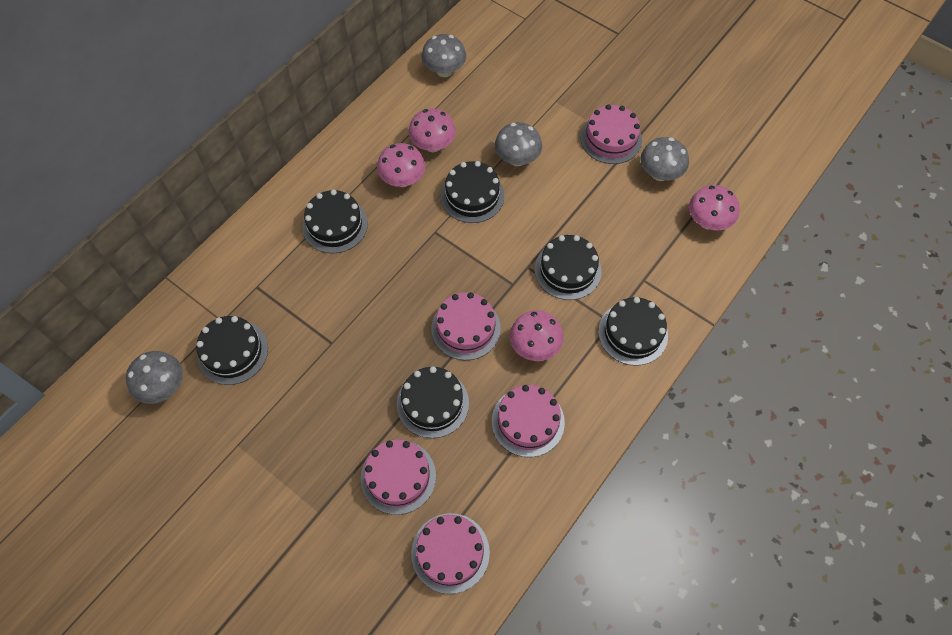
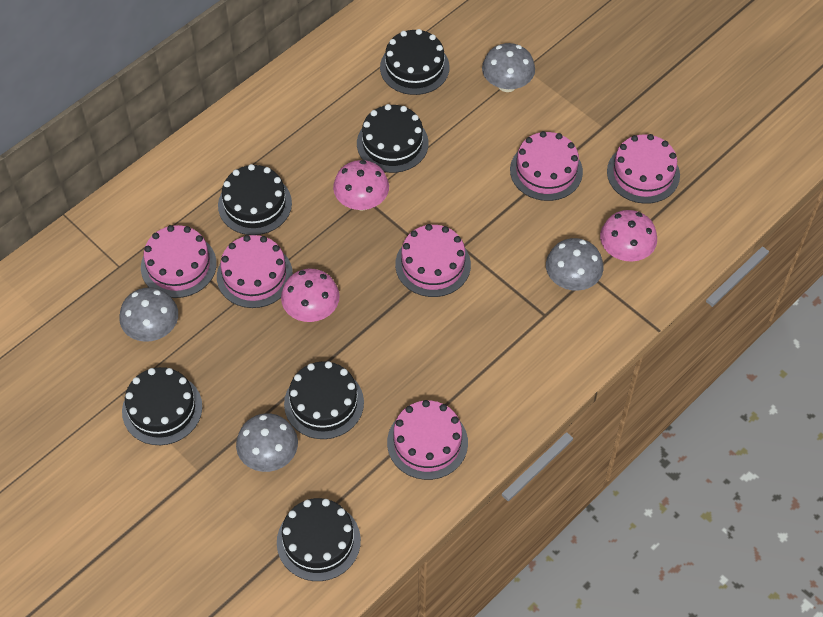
pink cake: 5 -> 6
pink mushroom: 4 -> 3

